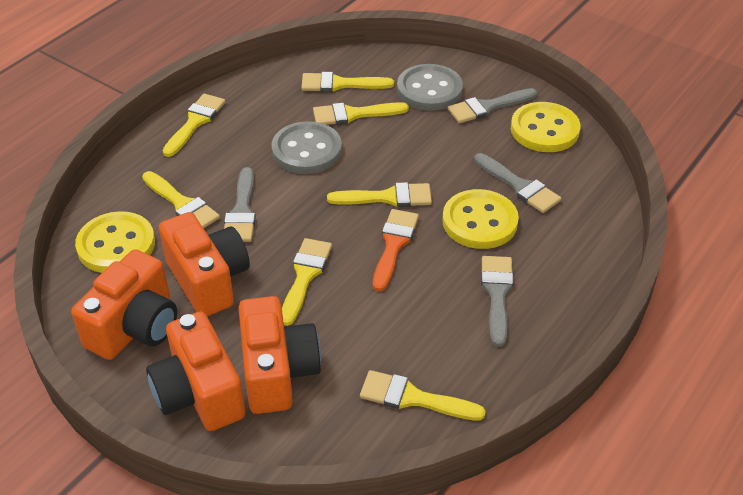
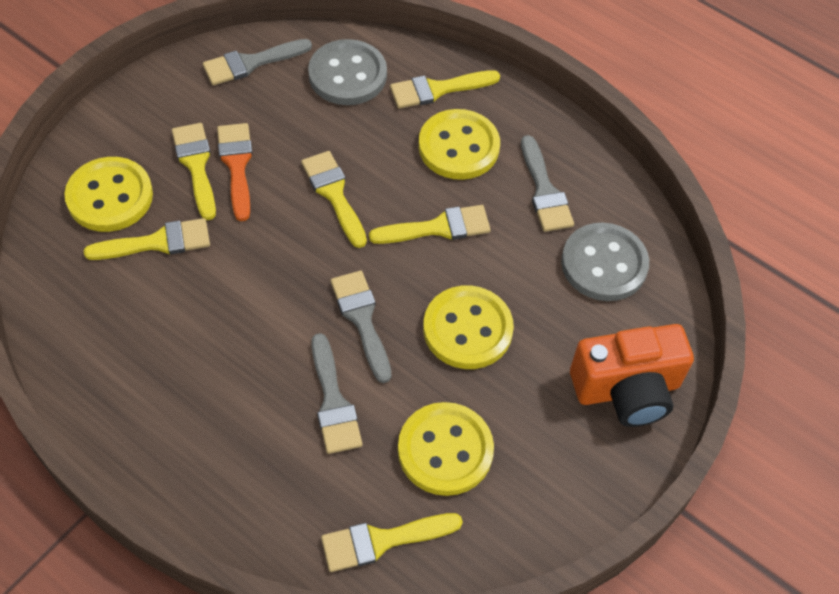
orange camera: 4 -> 1
yellow brush: 7 -> 6
yellow button: 3 -> 4

